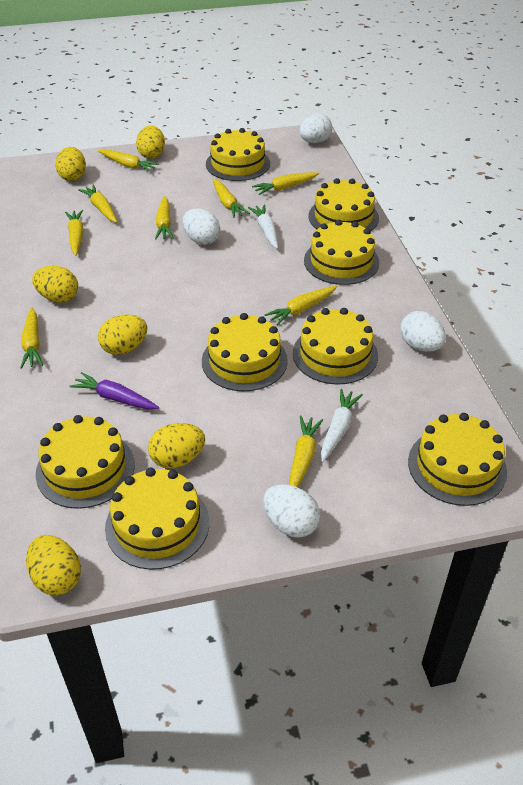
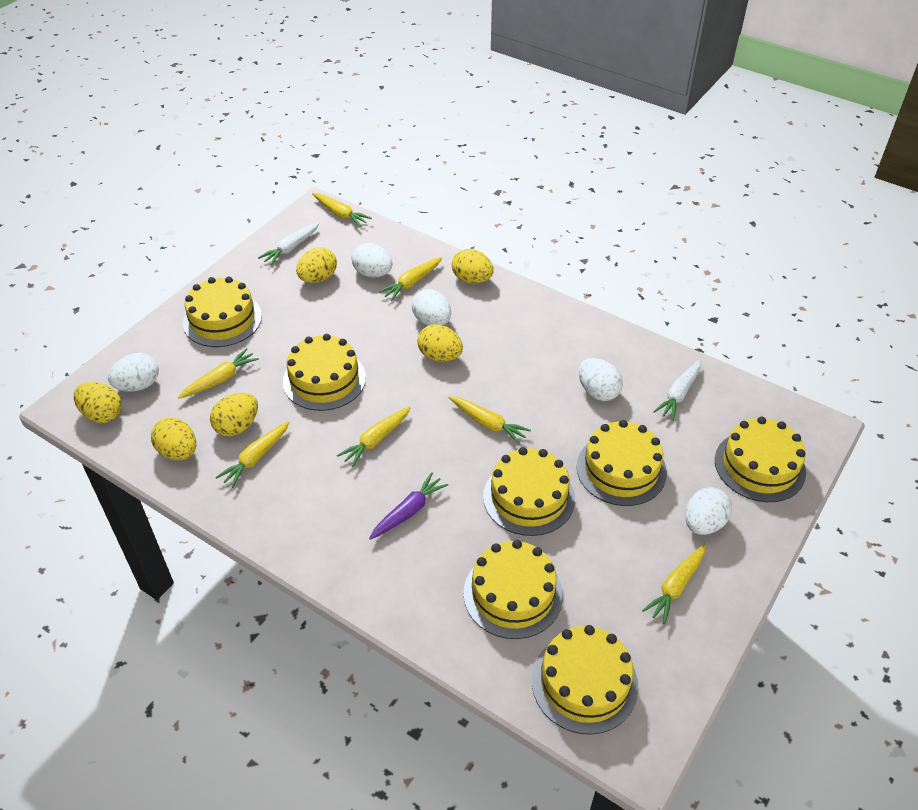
white egg: 4 -> 5
yellow cake: 8 -> 7
yellow carrot: 9 -> 7

